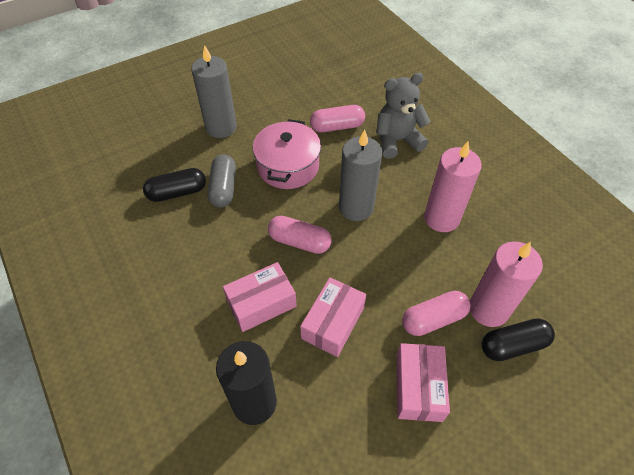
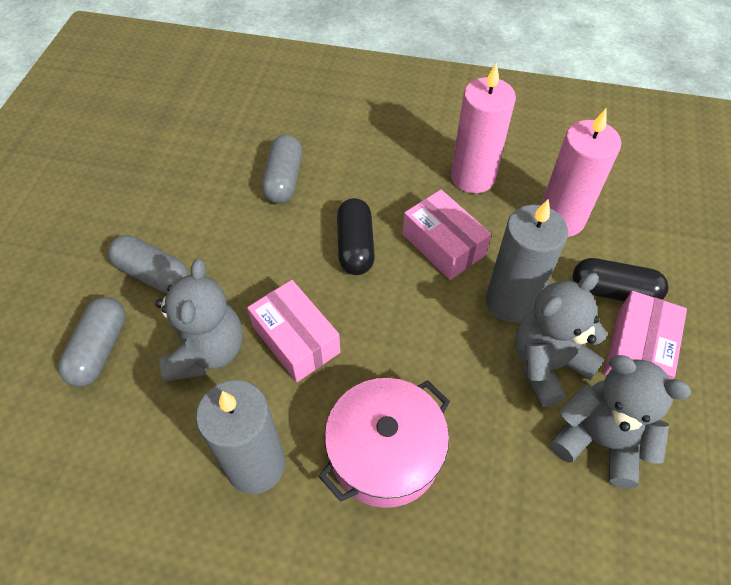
black candle: 1 -> 0
grey capsule: 1 -> 3
grey teddy bear: 1 -> 3
pink capsule: 3 -> 0

